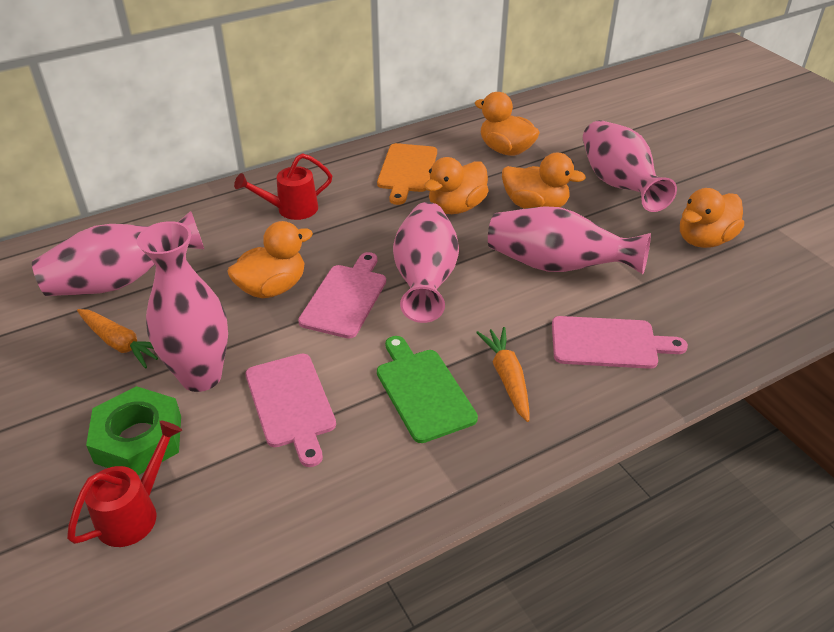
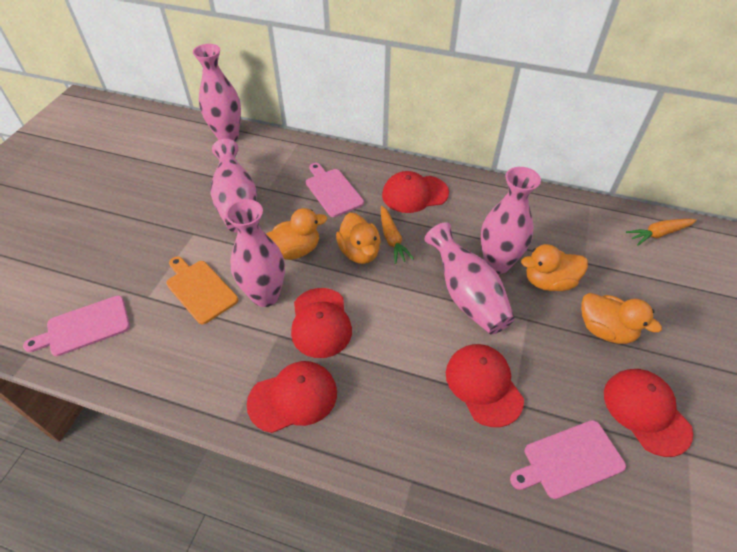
green cutting board: 1 -> 0
green nut: 1 -> 0
orange duck: 5 -> 4
red cap: 0 -> 5
red watering can: 2 -> 0

